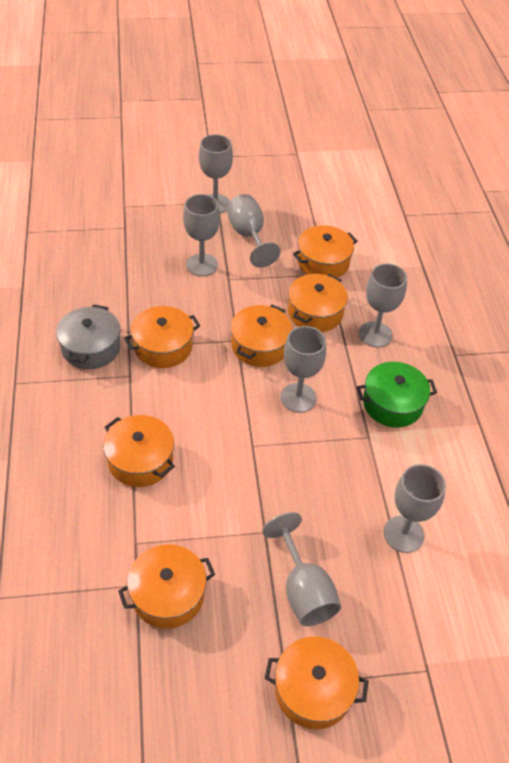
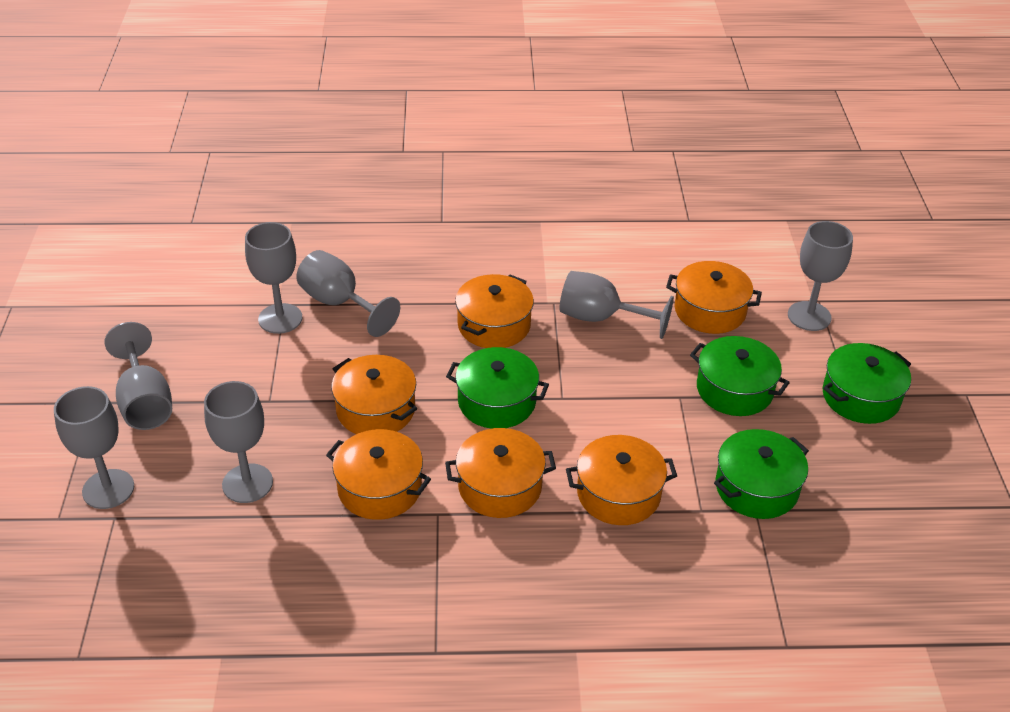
green pot: 1 -> 4
grey pot: 1 -> 0
orange pot: 7 -> 6

